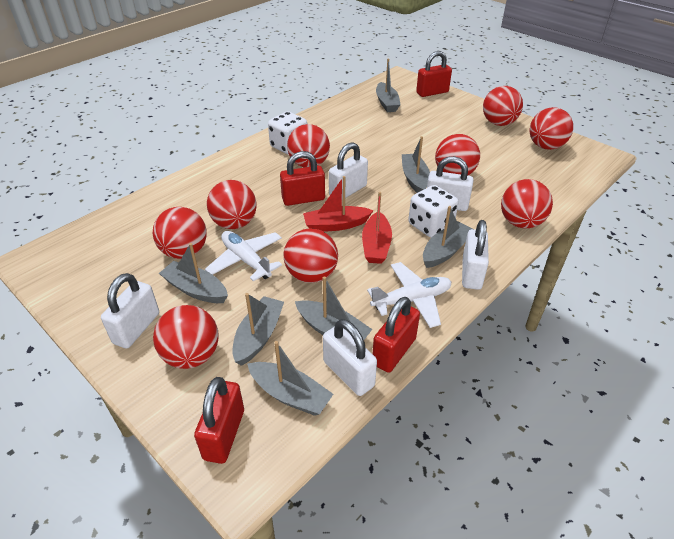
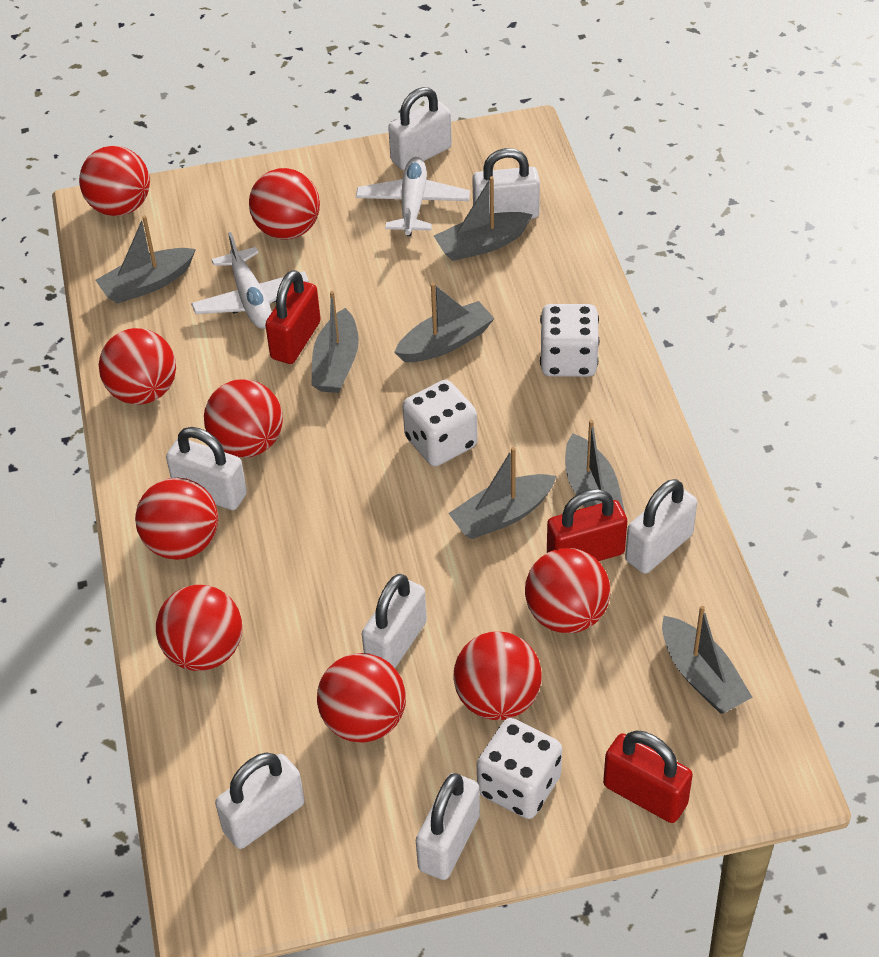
red boat: 2 -> 0
red padlock: 4 -> 3
white dice: 2 -> 3
white padlock: 5 -> 7

